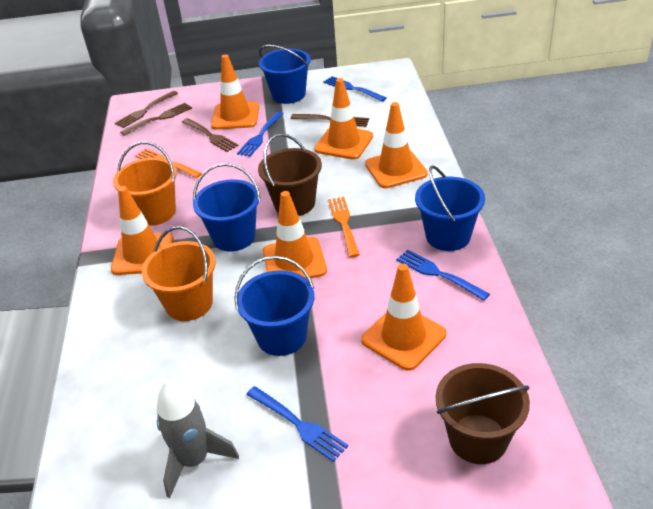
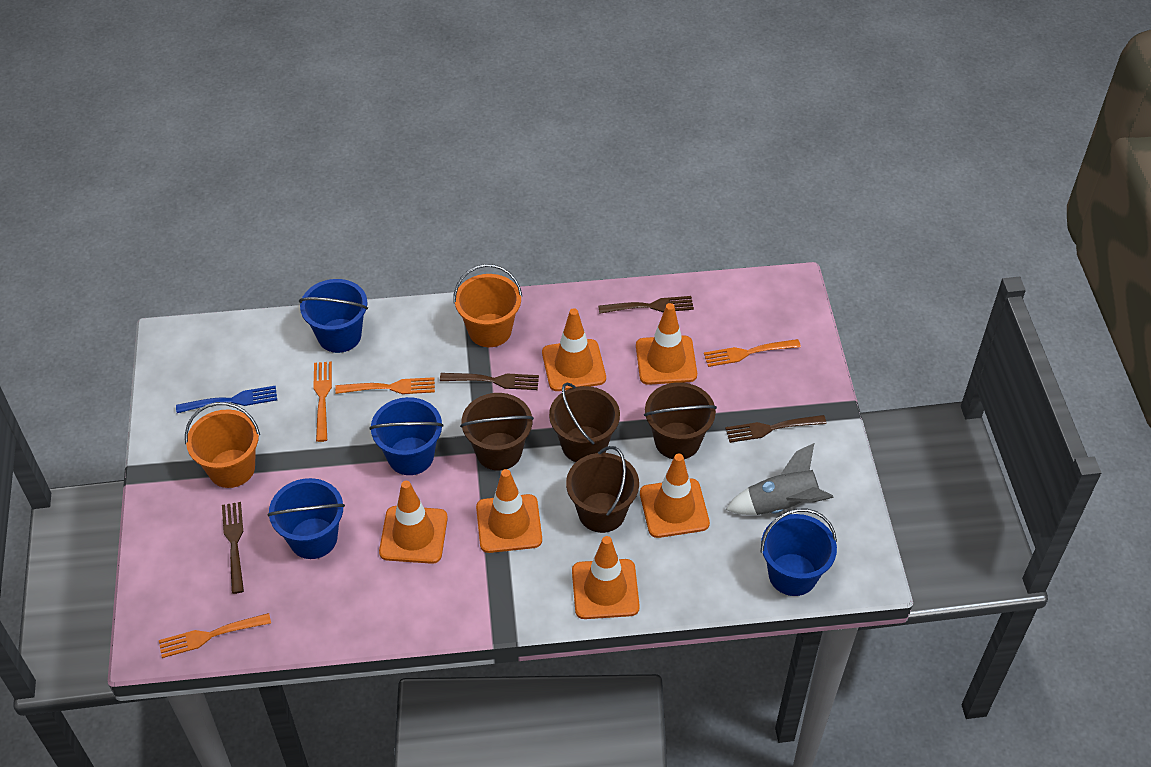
blue fork: 4 -> 1
brown bucket: 2 -> 4
orange fork: 2 -> 4

